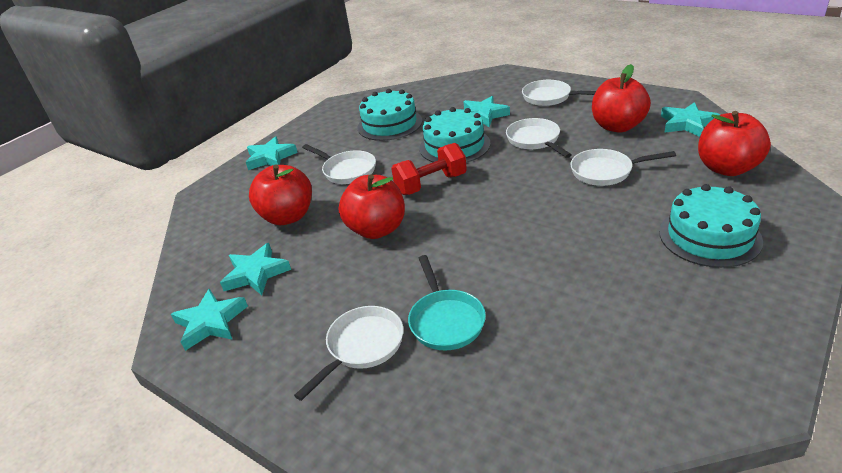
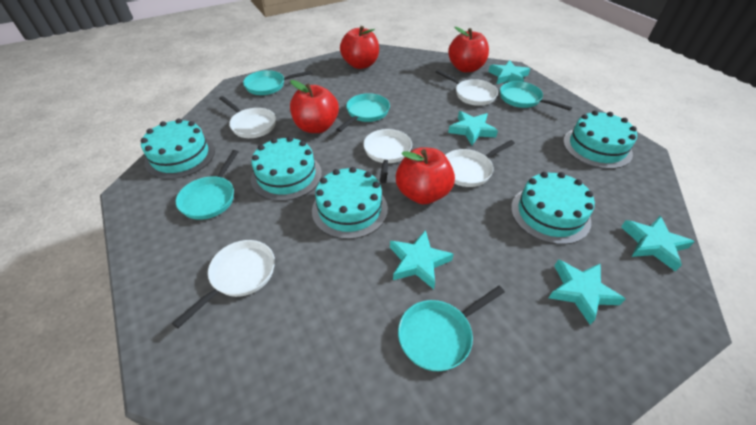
red dumbbell: 1 -> 0
turquoise cake: 3 -> 5
turquoise pan: 1 -> 5

